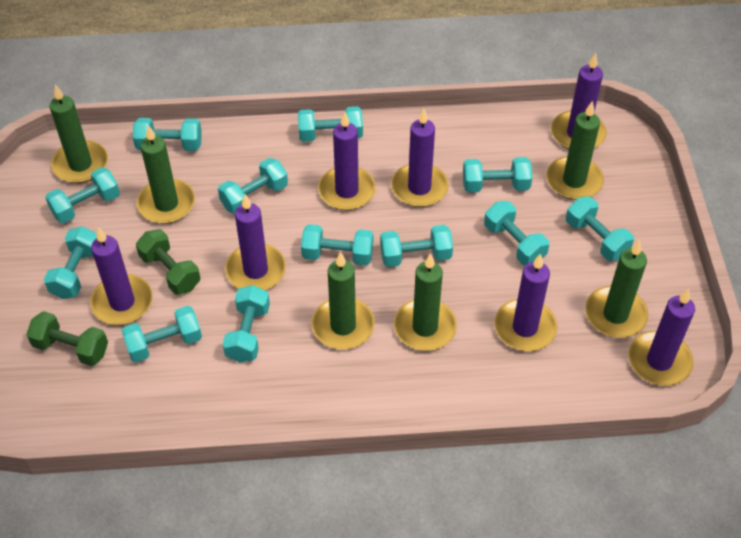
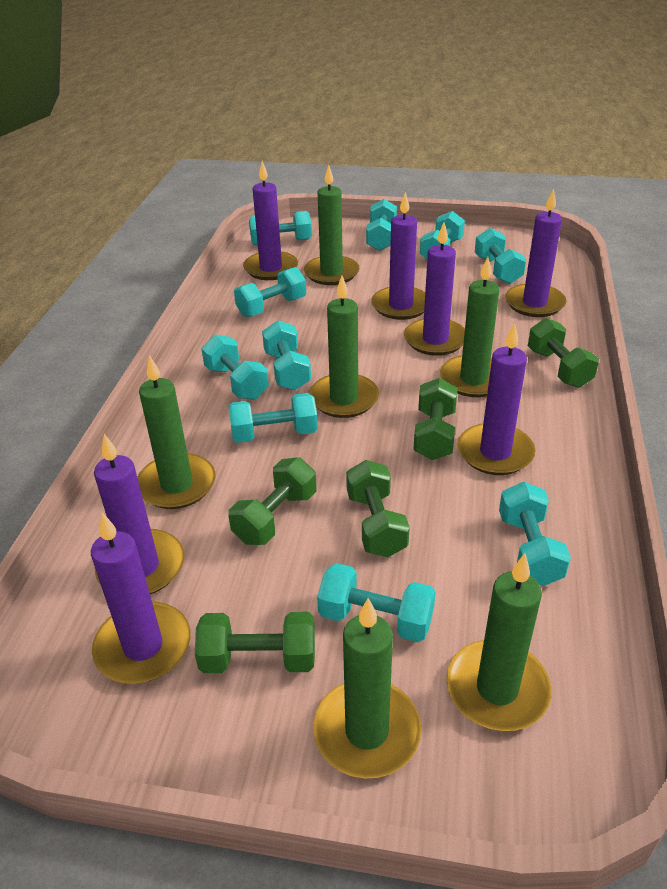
green dumbbell: 2 -> 5
turquoise dumbbell: 12 -> 10

